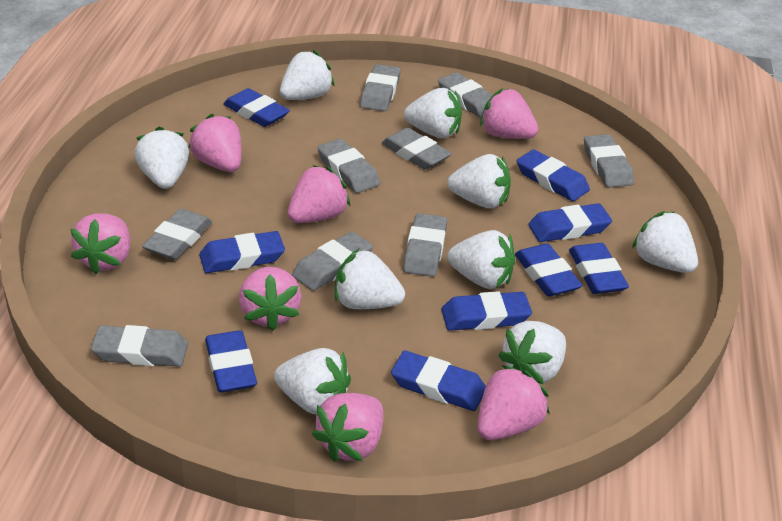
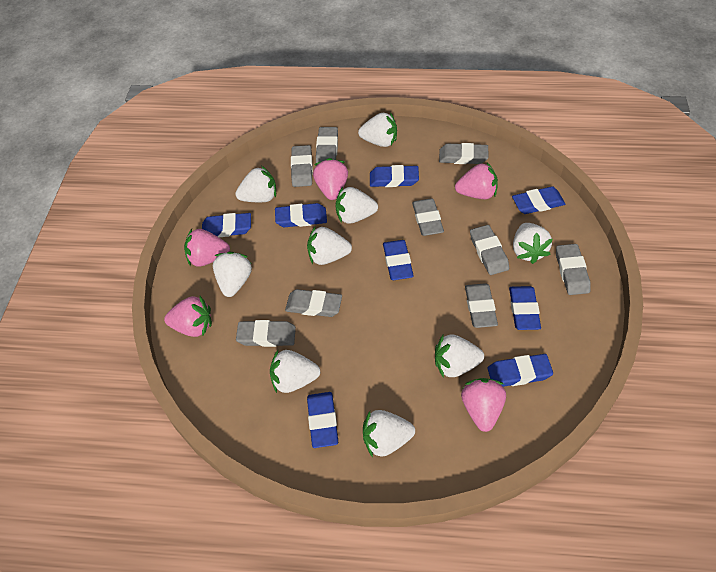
blue eraser: 9 -> 8
pink strawberry: 7 -> 5

